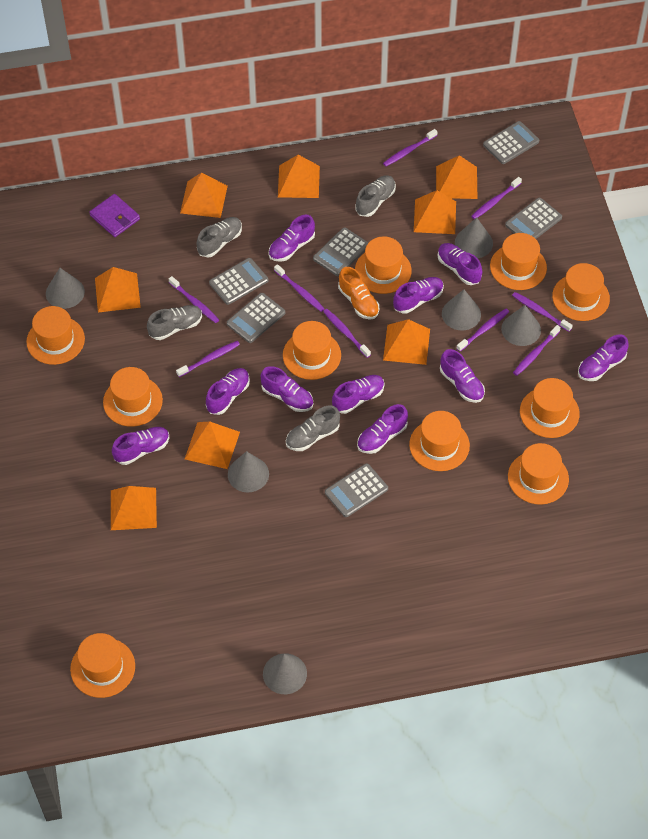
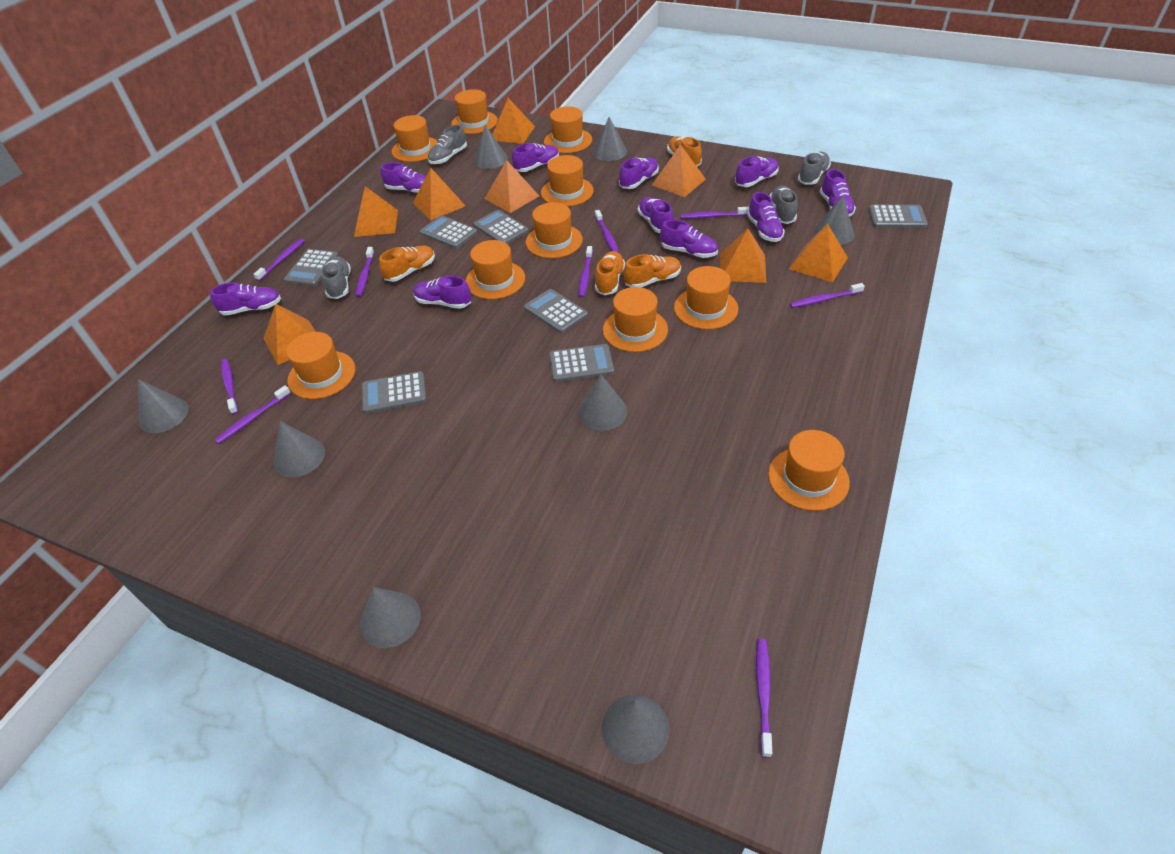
grey calculator: 6 -> 7
grey cone: 6 -> 8
orange shoe: 1 -> 4
purple wallet: 1 -> 0

